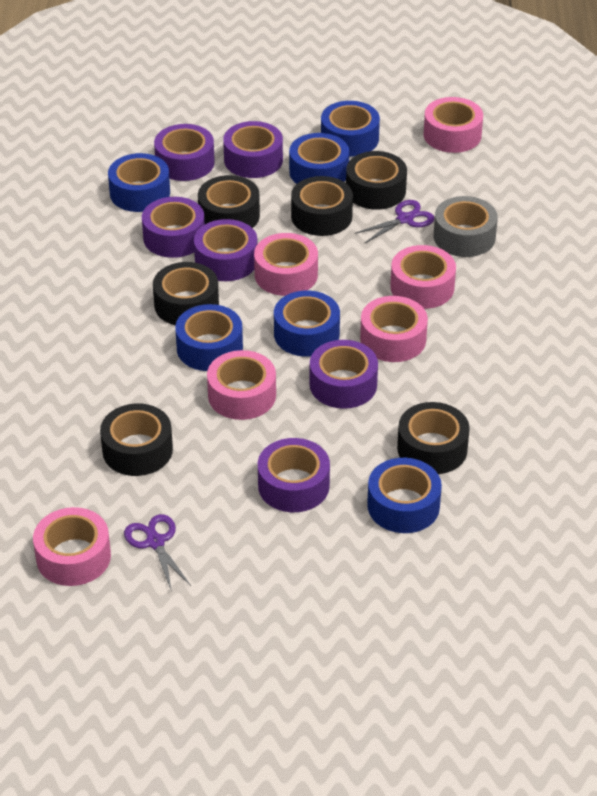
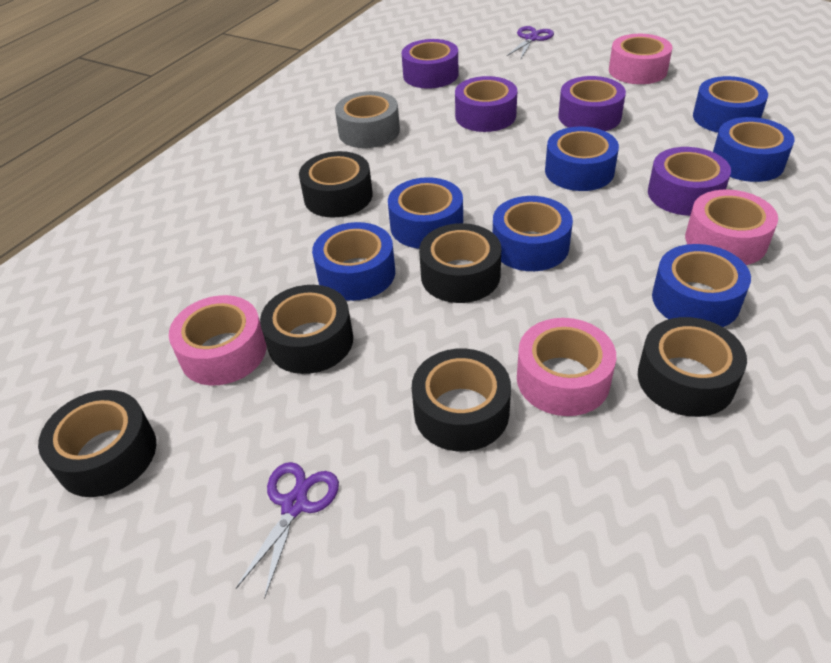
blue tape: 6 -> 7
pink tape: 6 -> 4
purple tape: 6 -> 4

